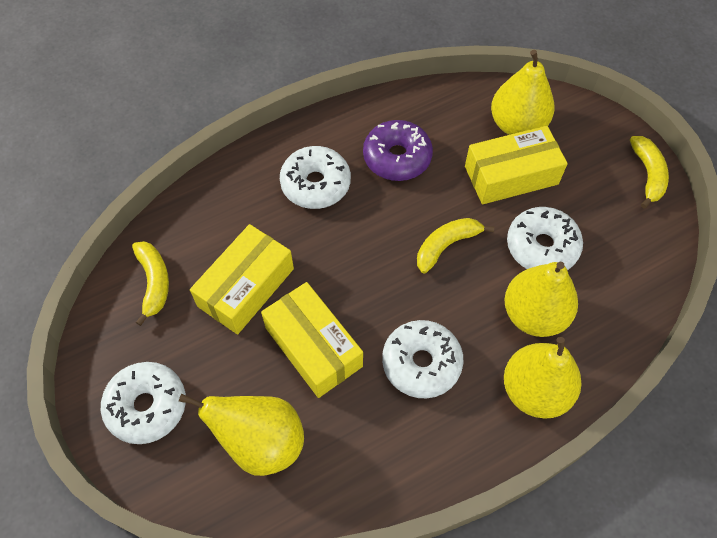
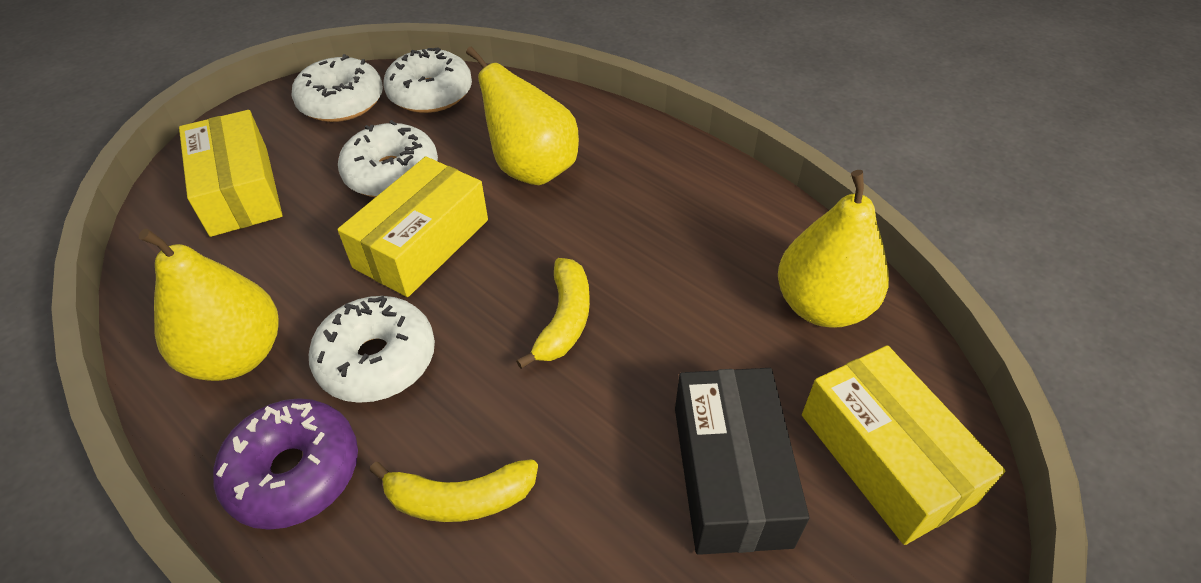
black box: 0 -> 1
yellow banana: 3 -> 2
yellow pear: 4 -> 3

